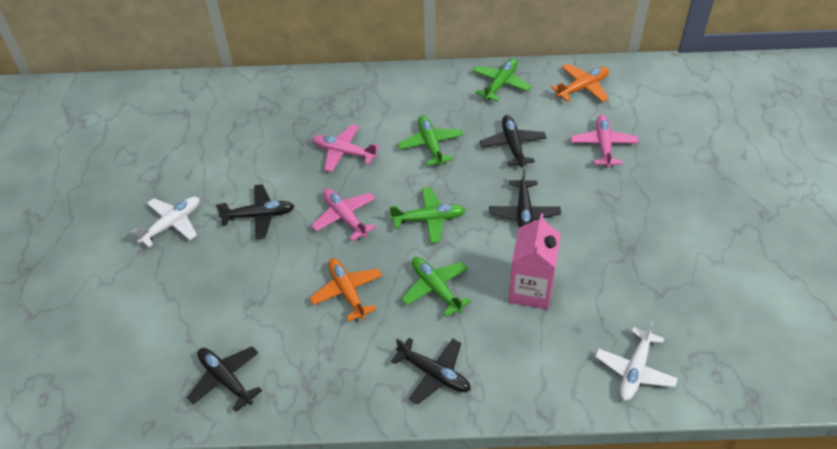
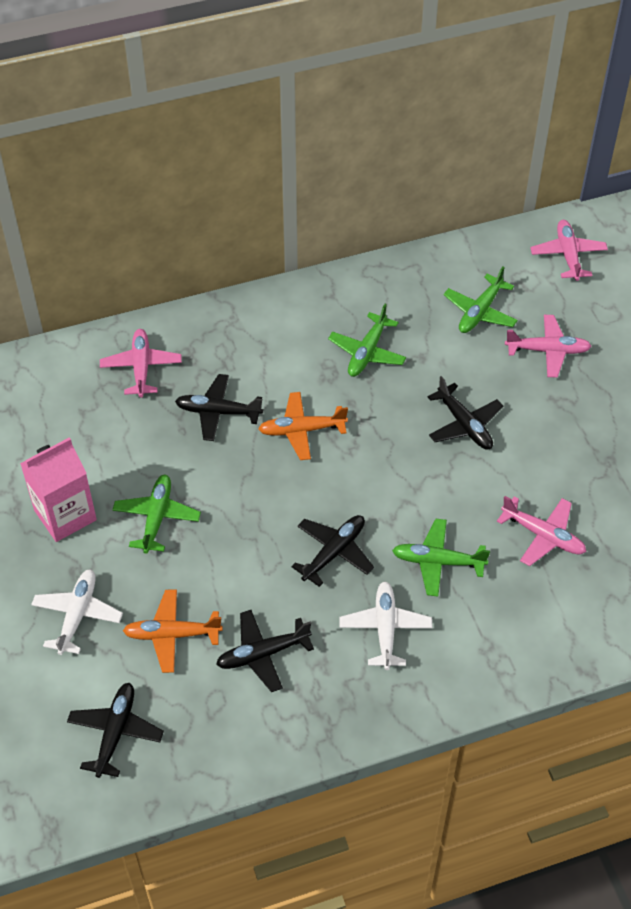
pink plane: 3 -> 4

